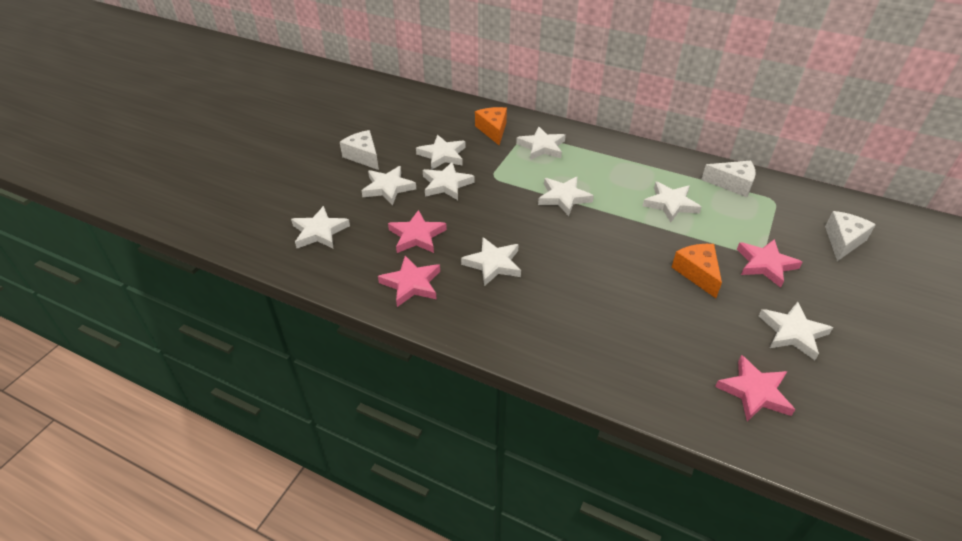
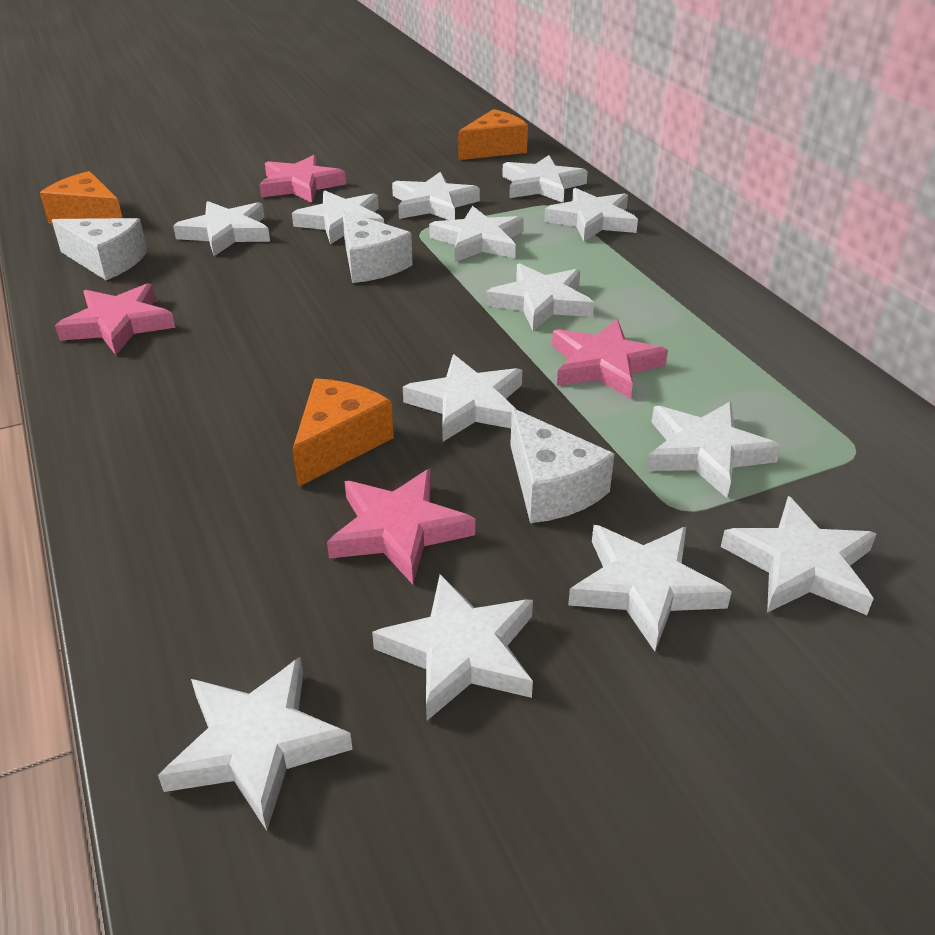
orange cheese: 2 -> 3
white star: 9 -> 13

